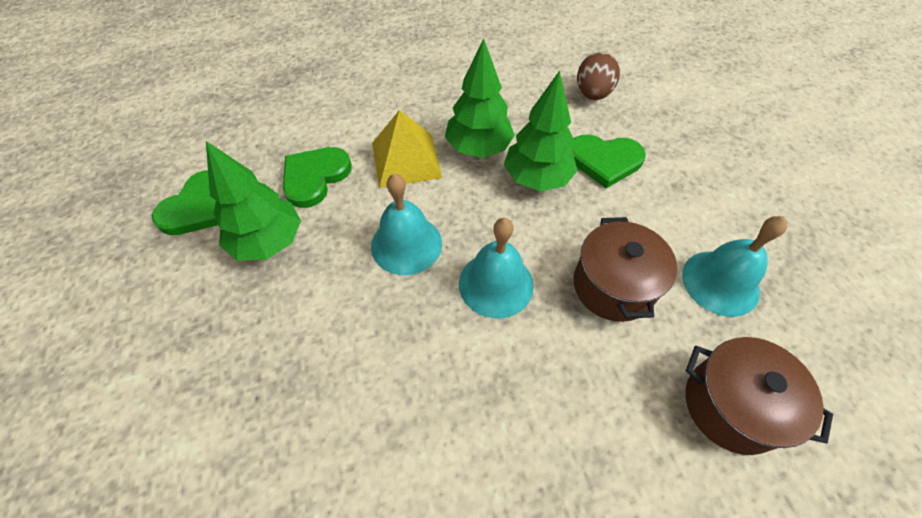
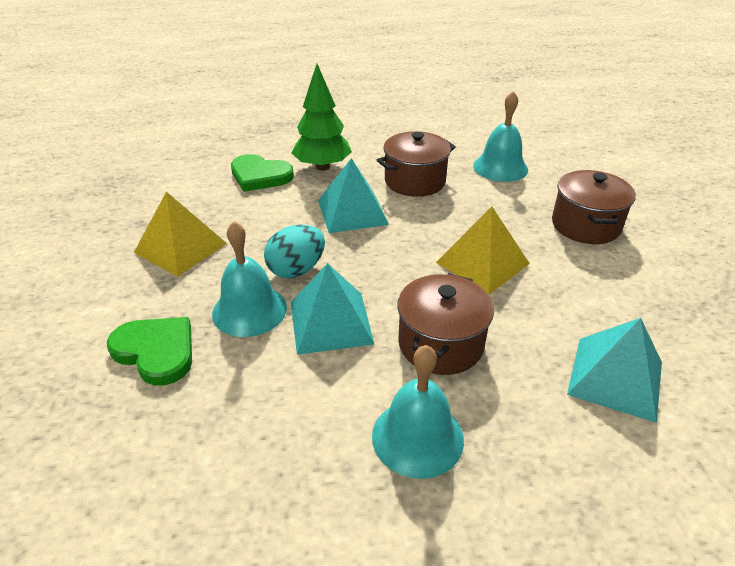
brown egg: 1 -> 0
brown pot: 2 -> 3
green heart: 3 -> 2
green tree: 3 -> 1
turquoise egg: 0 -> 1
turquoise pyramid: 0 -> 3
yellow pyramid: 1 -> 2

